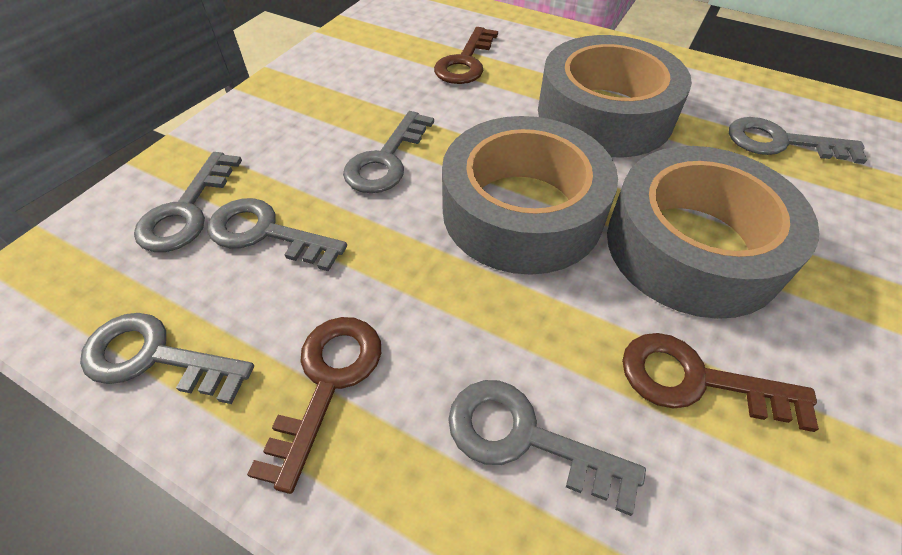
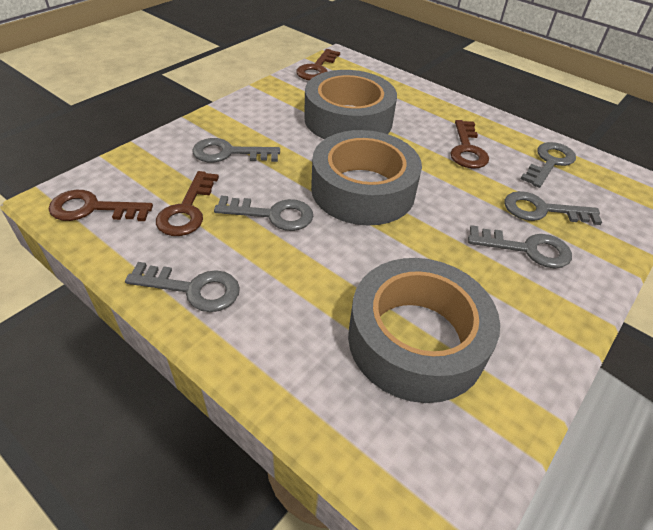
brown key: 3 -> 4

